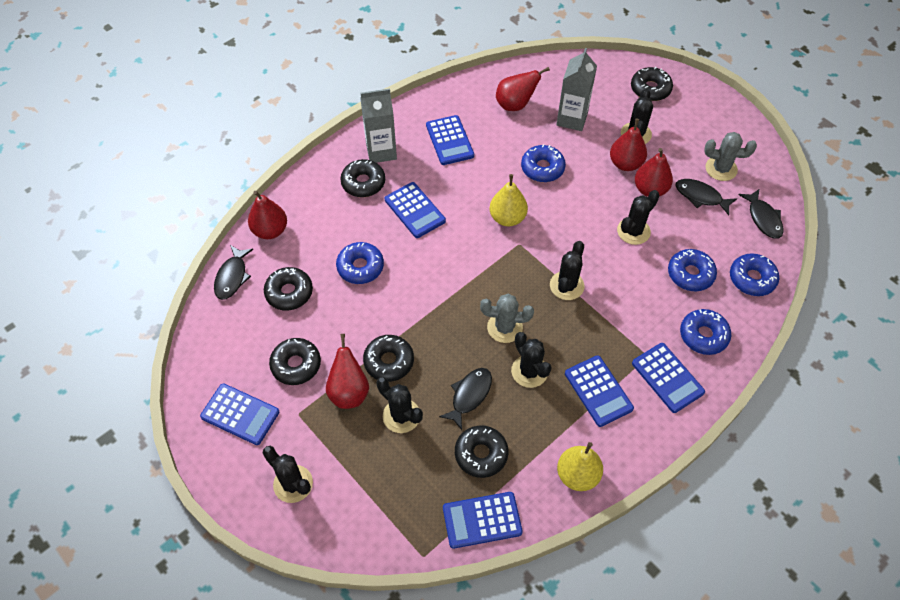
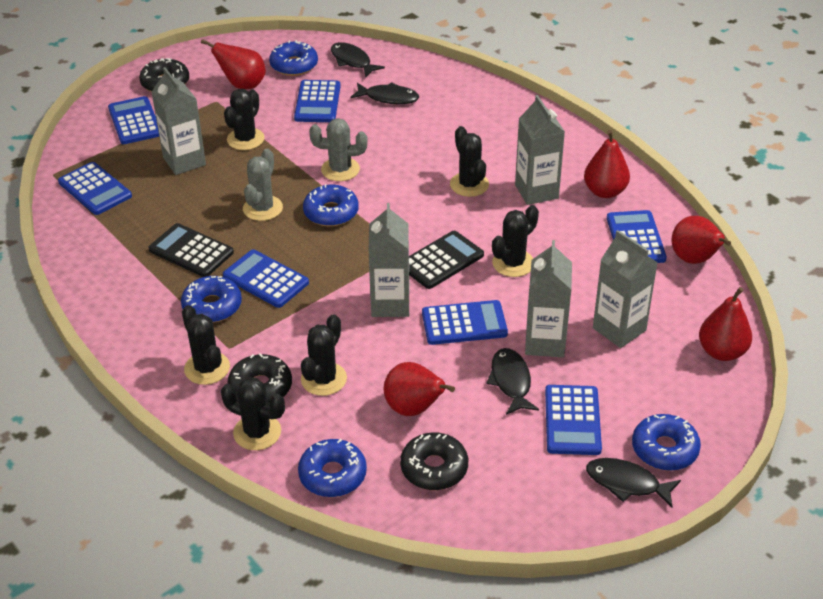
black calculator: 0 -> 2
black donut: 6 -> 3
blue calculator: 6 -> 7
grey carton: 2 -> 5
yellow pear: 2 -> 0

